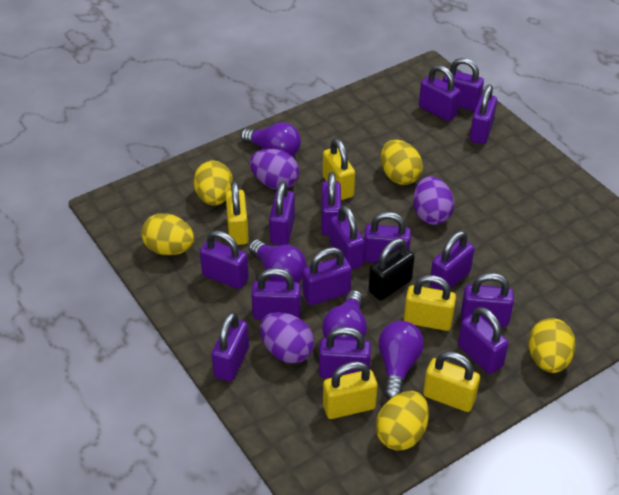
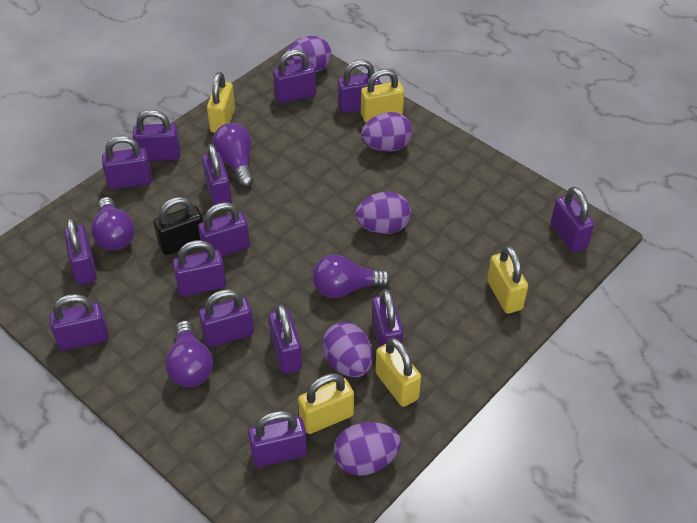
purple egg: 3 -> 5
purple padlock: 15 -> 14
yellow egg: 5 -> 0

